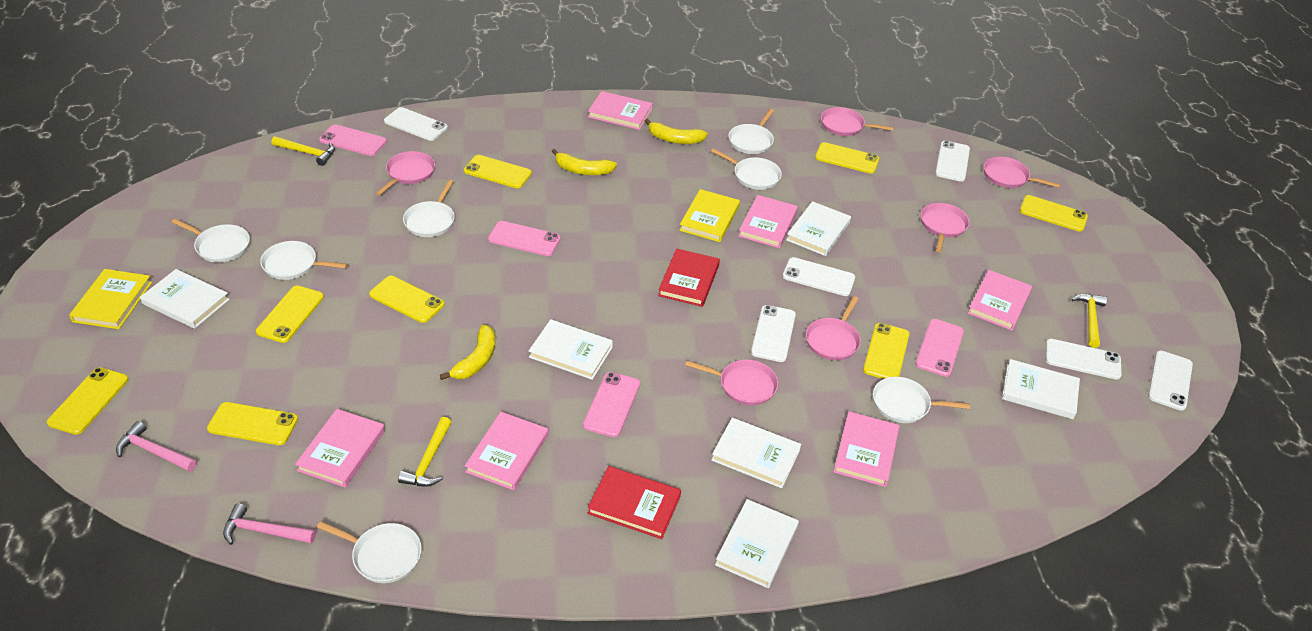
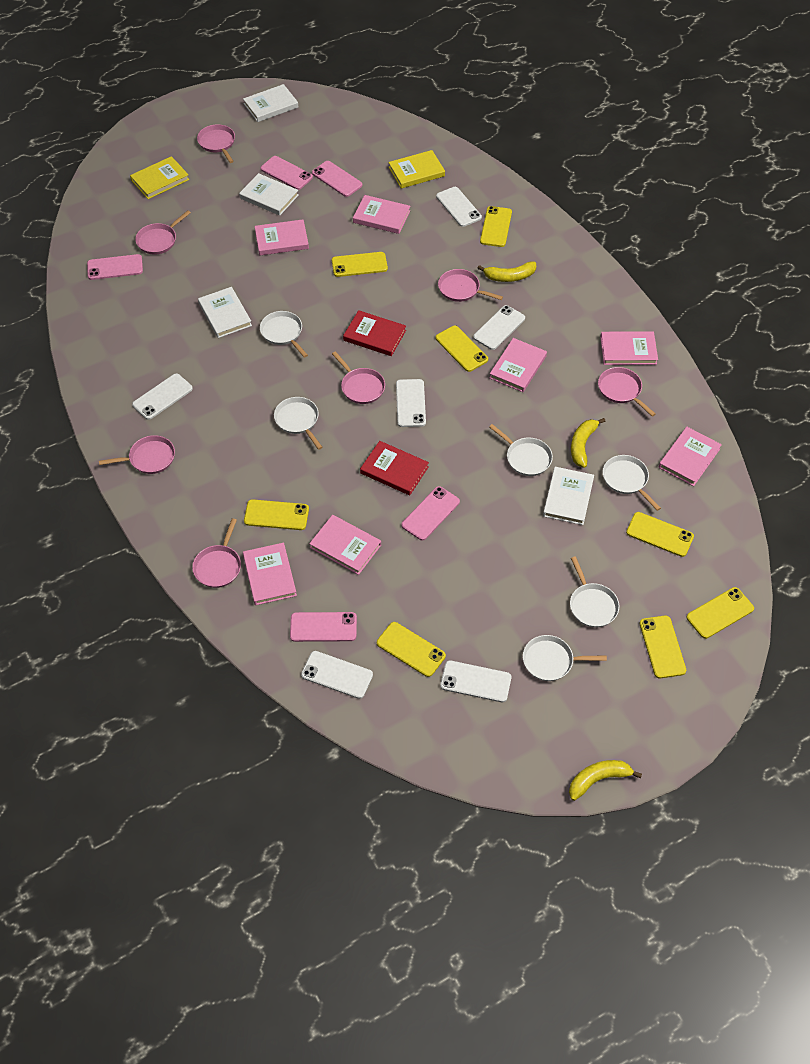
pink book: 6 -> 7
pink hammer: 2 -> 0
pink pan: 6 -> 7
pink phone: 4 -> 5
white book: 6 -> 4
white pan: 7 -> 6
yellow hammer: 3 -> 0

